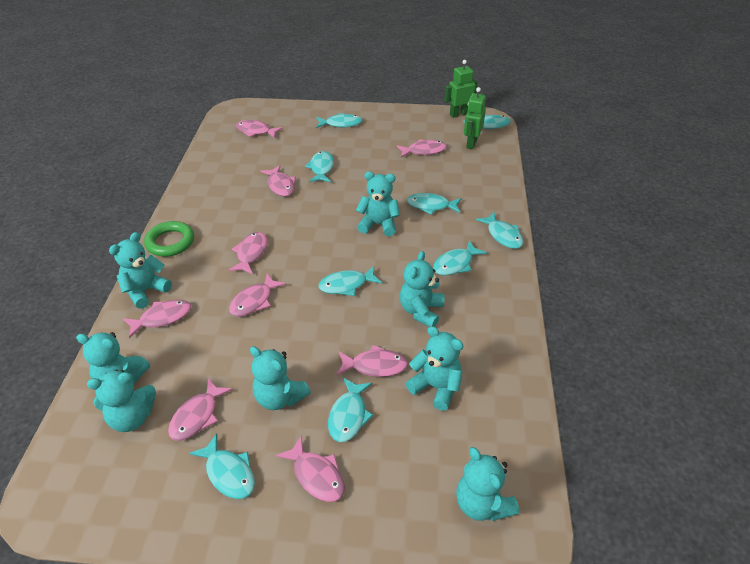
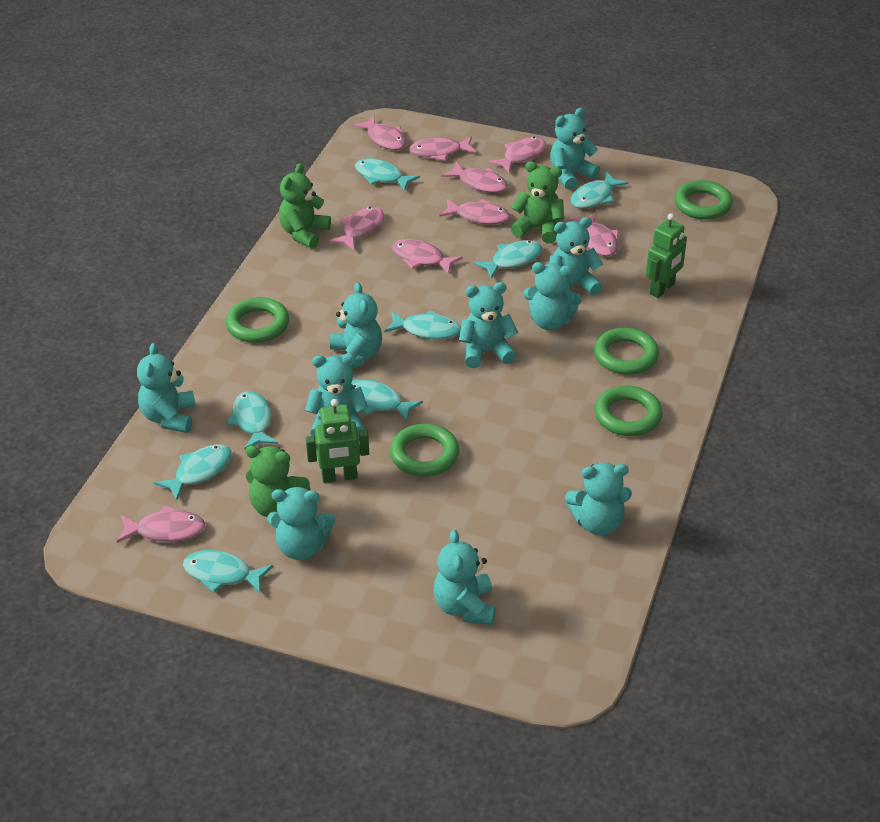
green ring: 1 -> 5
green teddy bear: 0 -> 3
turquoise fish: 9 -> 8
turquoise teddy bear: 8 -> 10

